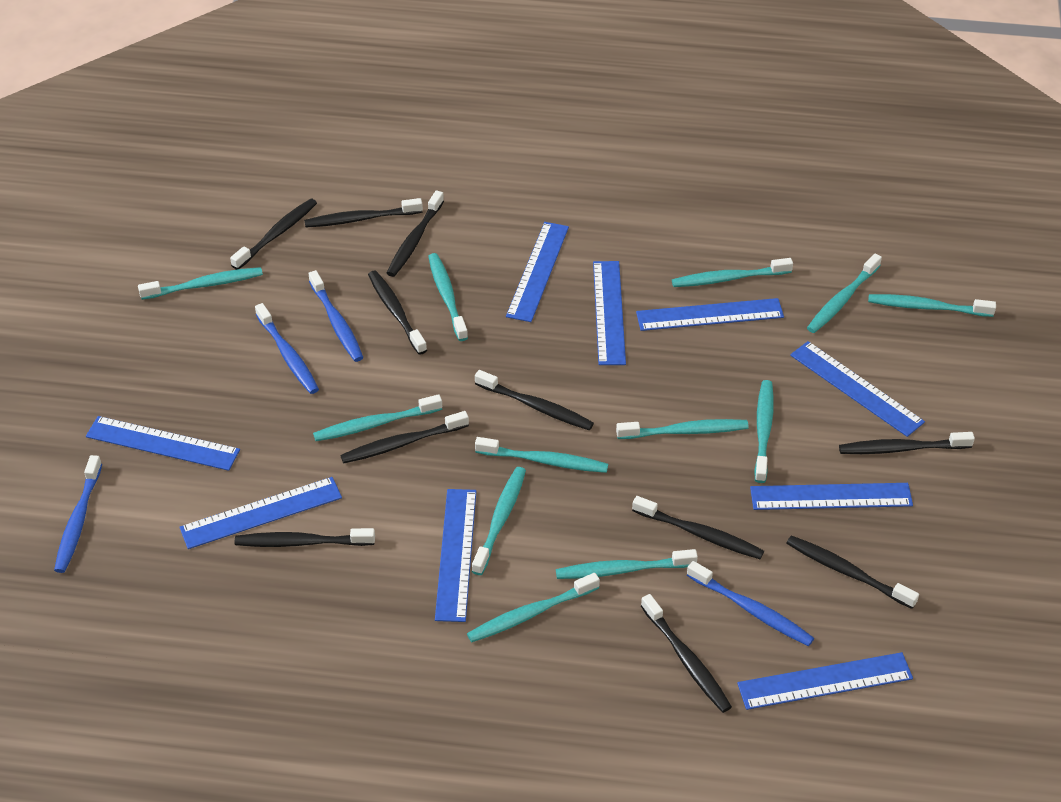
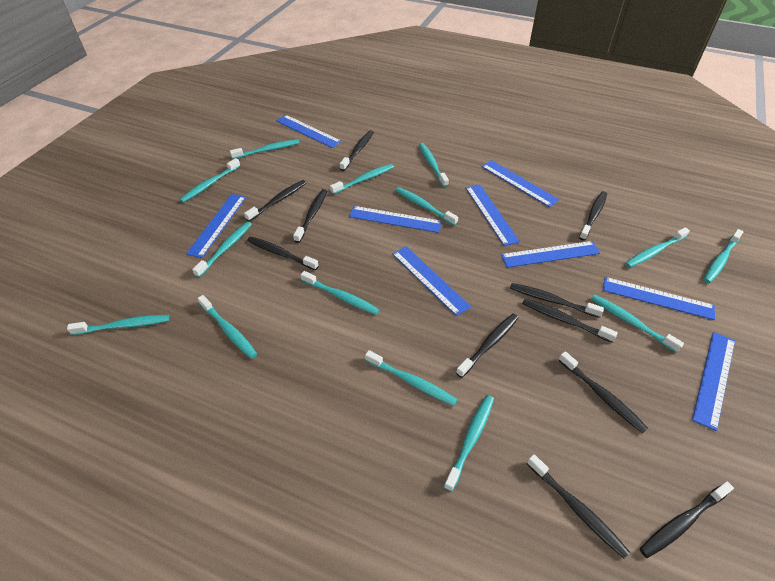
blue toothbrush: 4 -> 0
turquoise toothbrush: 12 -> 14

